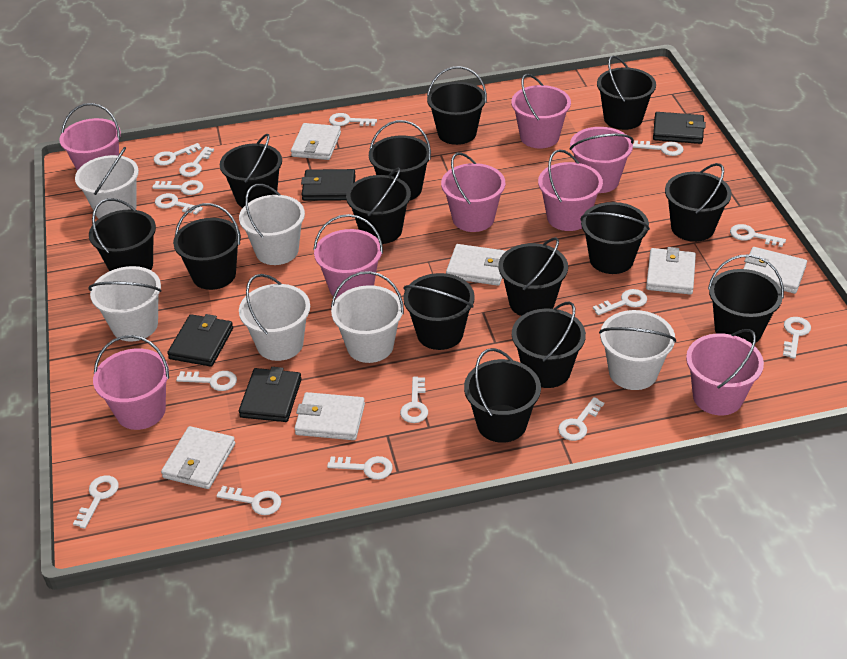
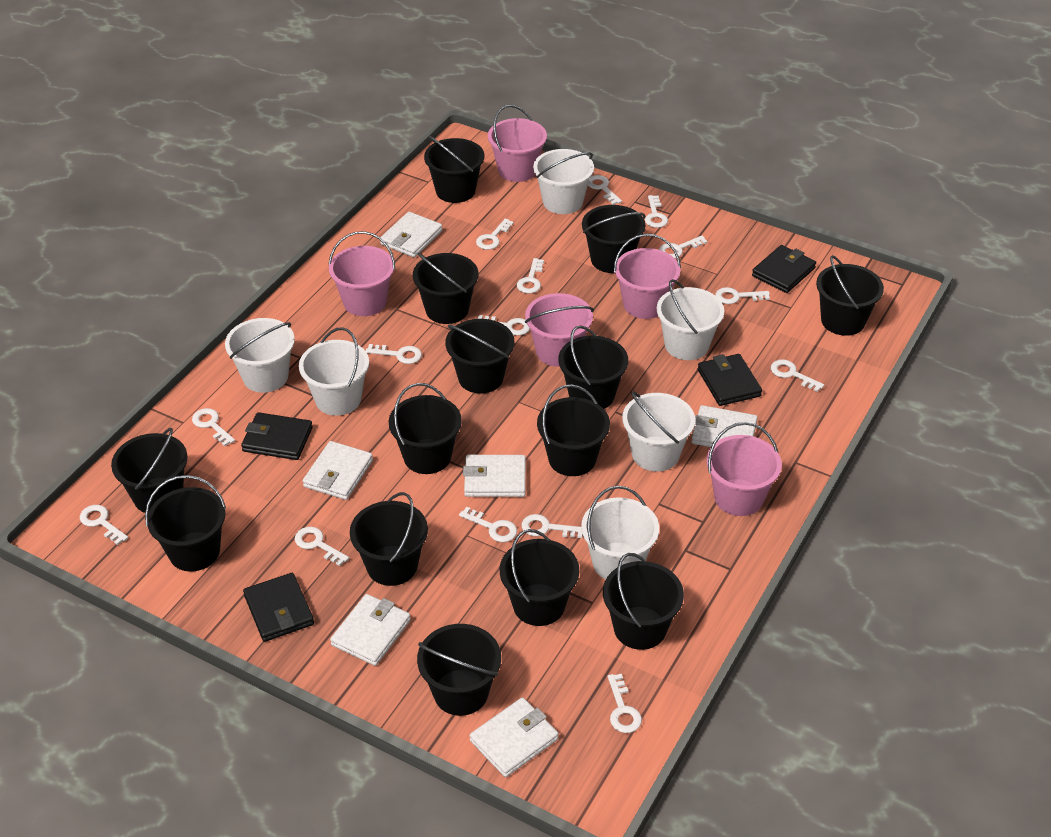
pink bucket: 8 -> 5

